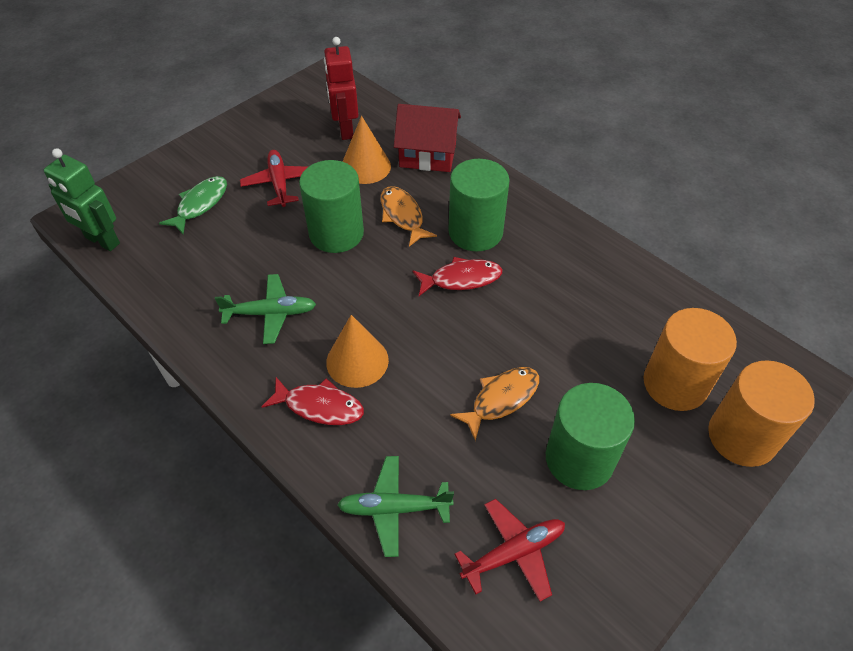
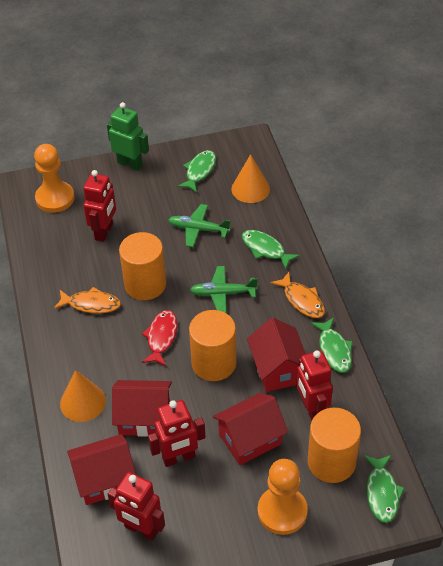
green cylinder: 3 -> 0
green fish: 1 -> 4
orange cylinder: 2 -> 3
orange pawn: 0 -> 2
red fish: 2 -> 1
red house: 1 -> 4
red plane: 2 -> 0
red robot: 1 -> 4

